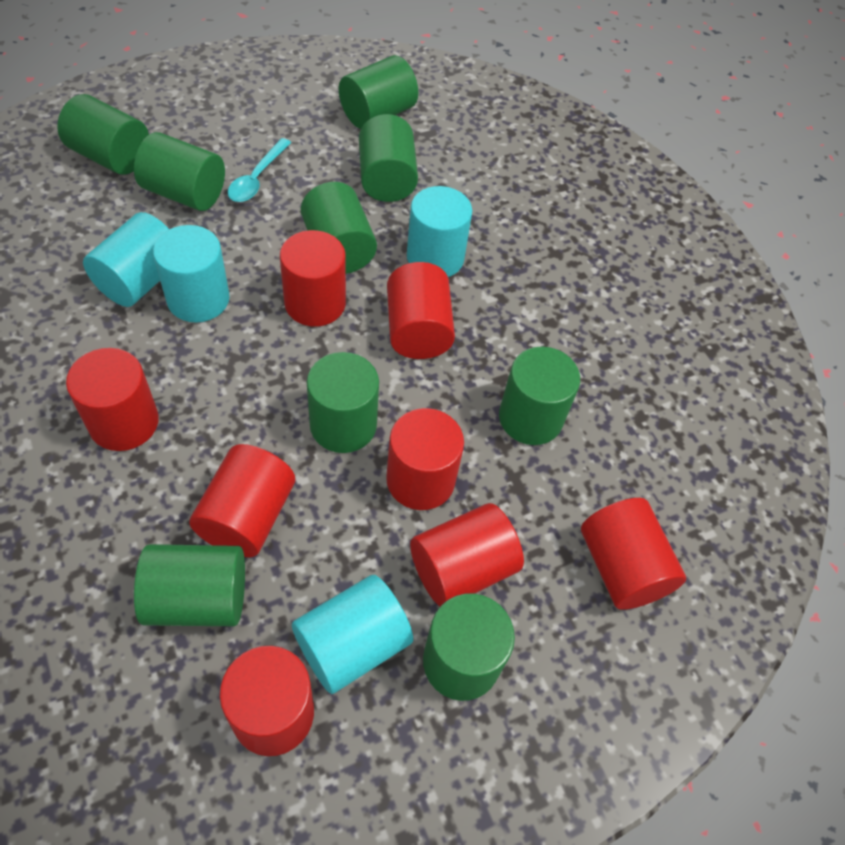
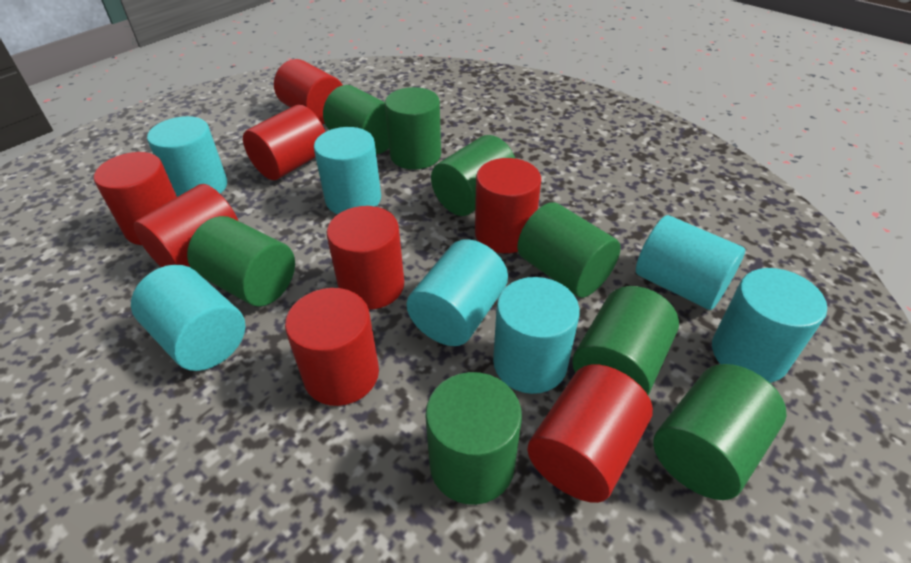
green cylinder: 9 -> 8
turquoise cylinder: 4 -> 7
turquoise spoon: 1 -> 0

